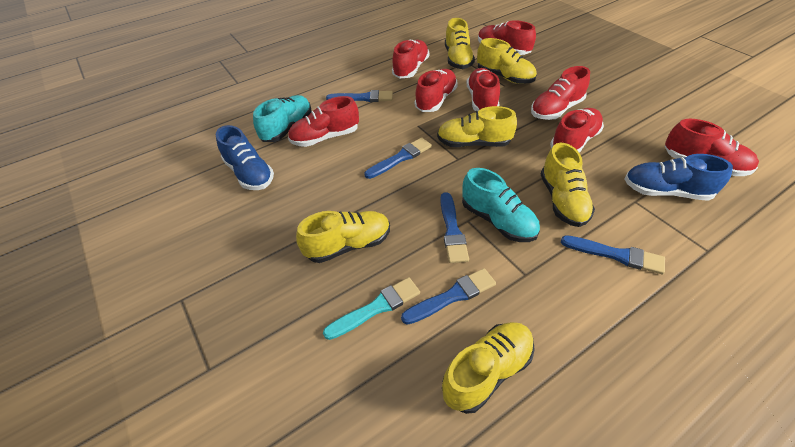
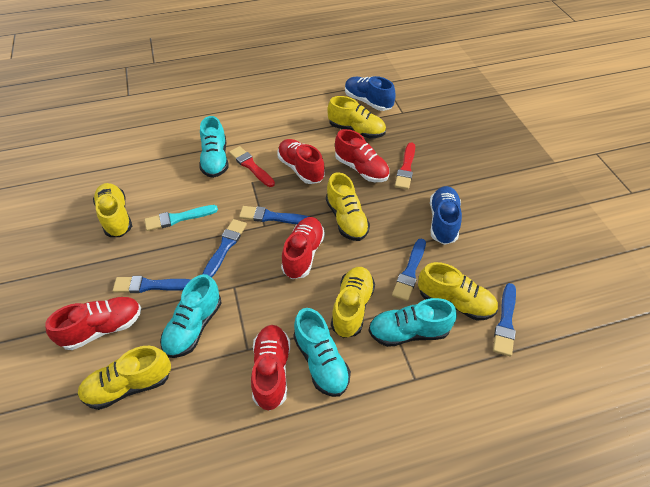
red brush: 0 -> 2
red shoe: 8 -> 5
turquoise shoe: 2 -> 4

